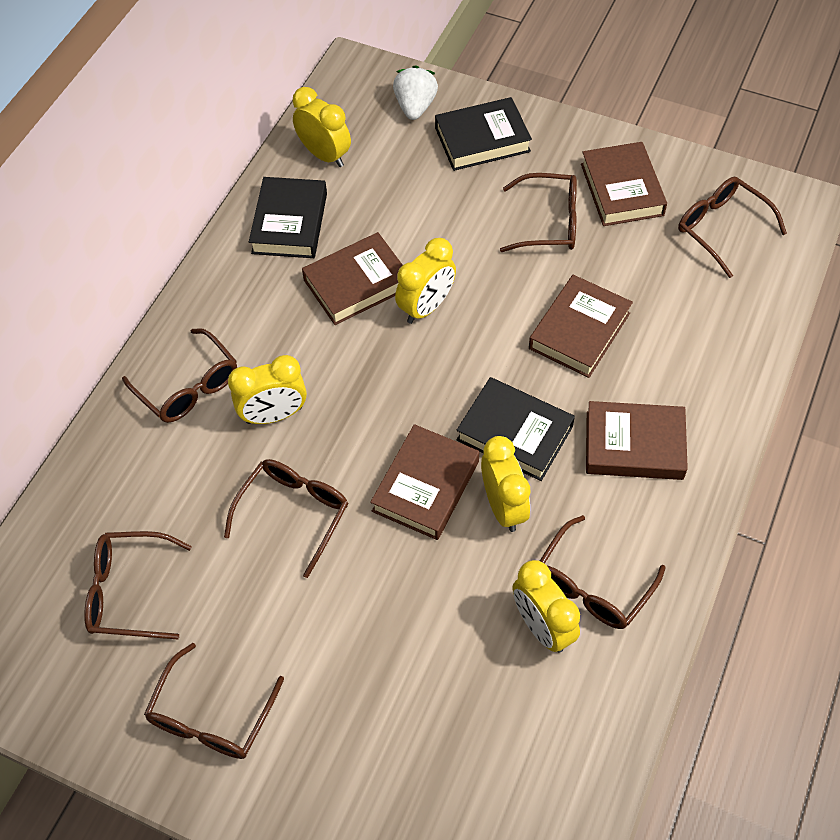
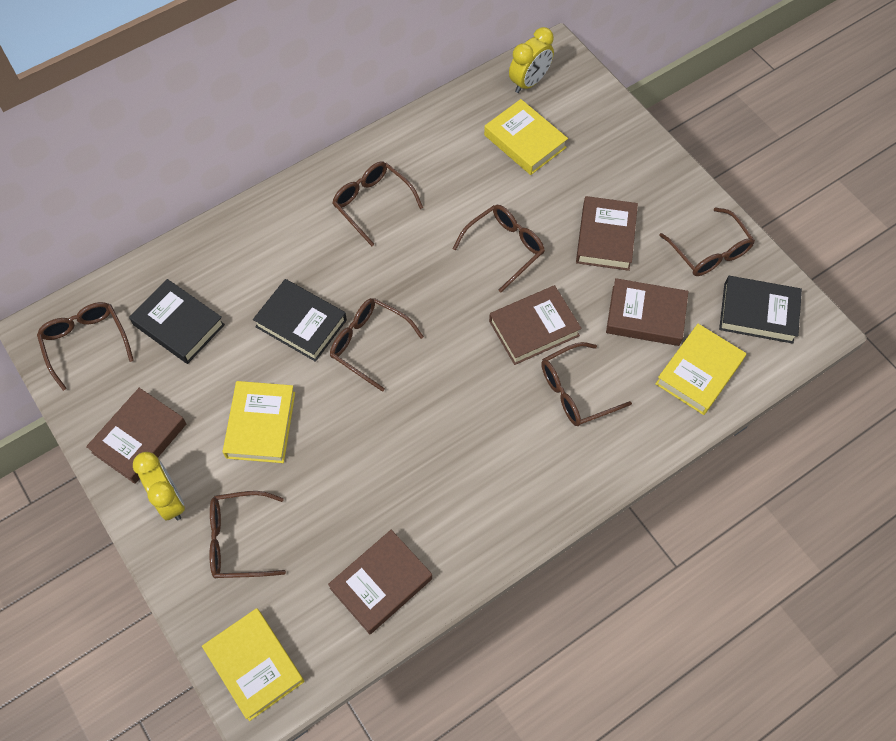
white strawberry: 1 -> 0
yellow book: 0 -> 4
yellow clock: 5 -> 2

